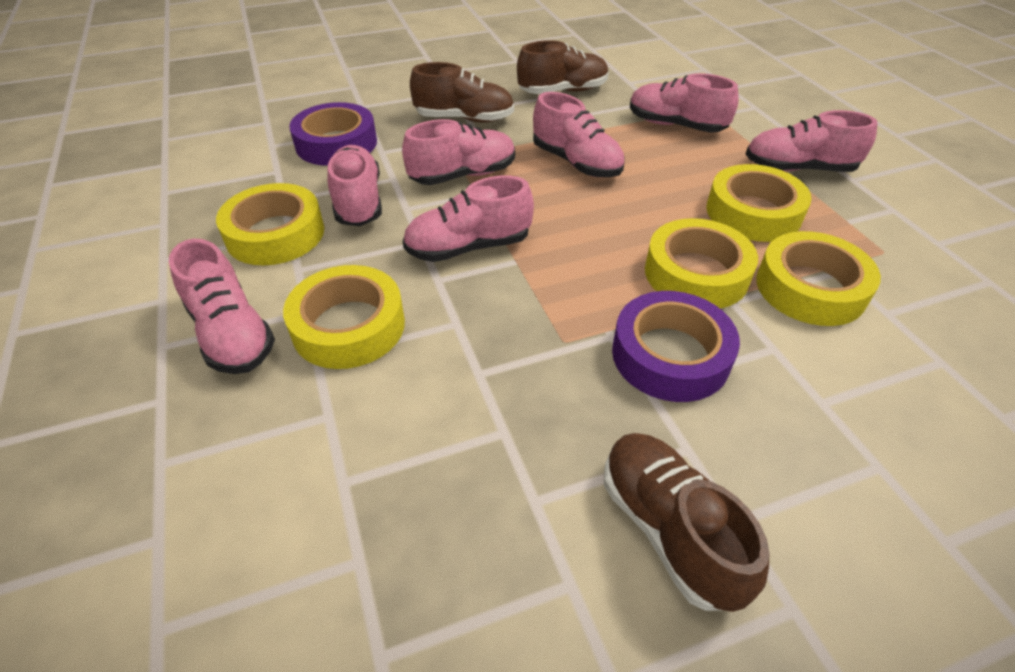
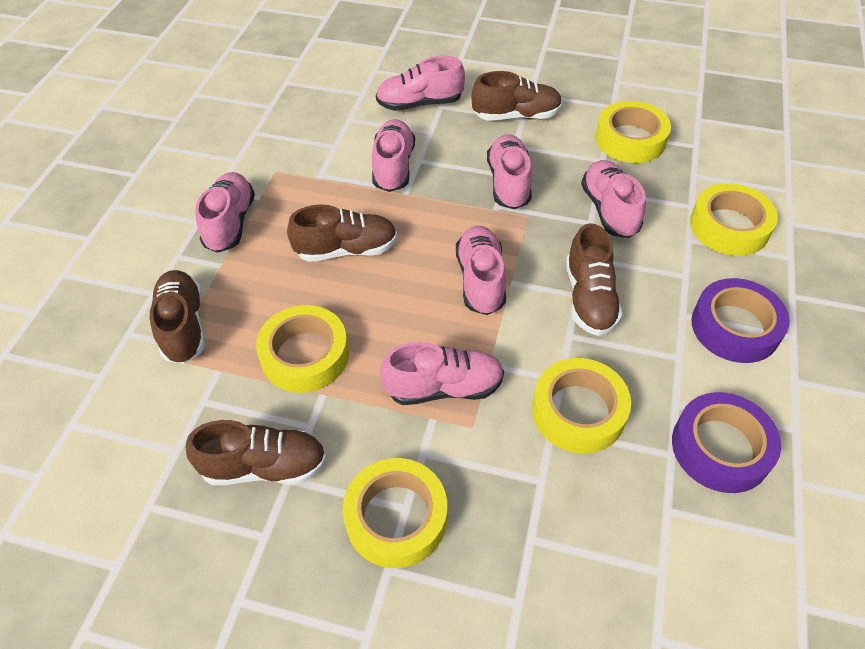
brown shoe: 3 -> 5

